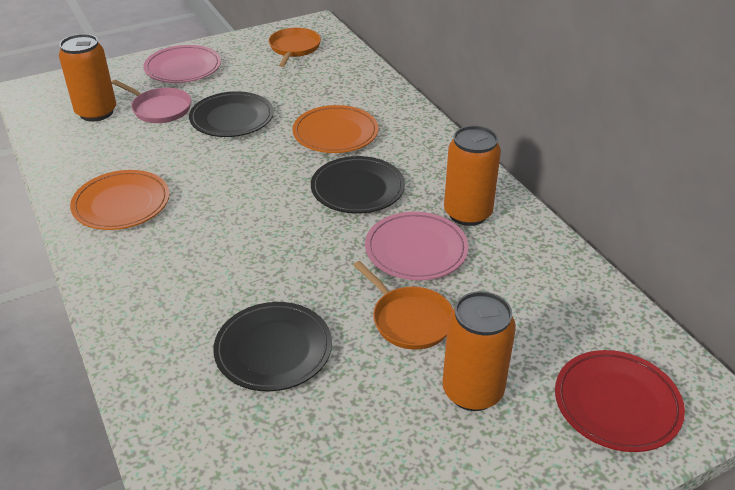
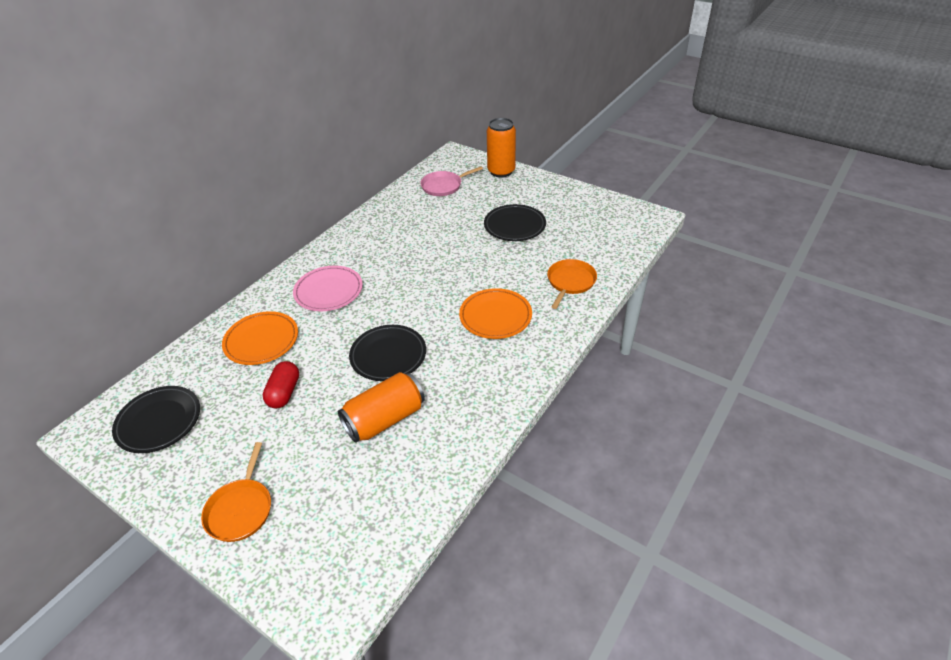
orange can: 3 -> 2
pink plate: 2 -> 1
red capsule: 0 -> 1
red plate: 1 -> 0

